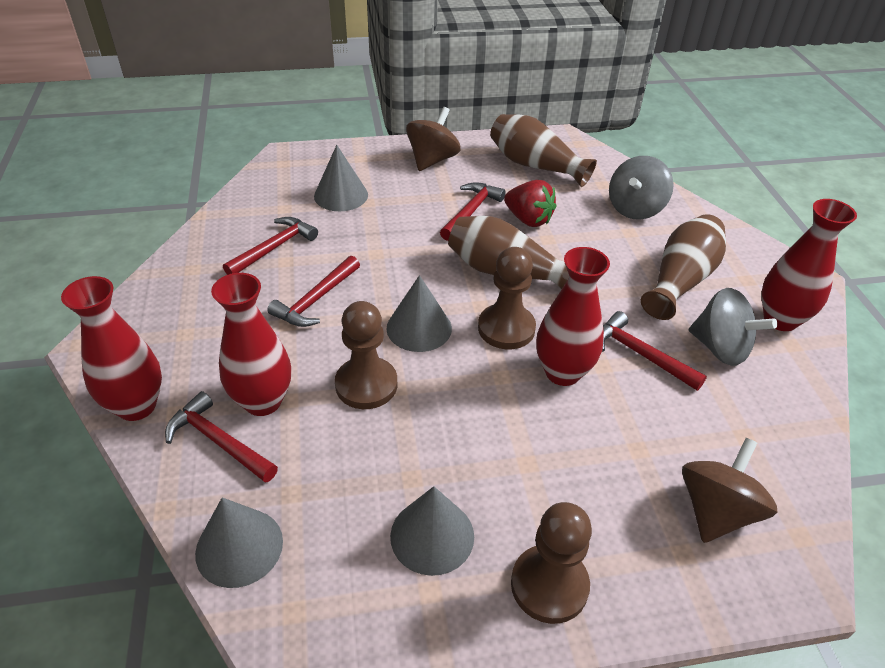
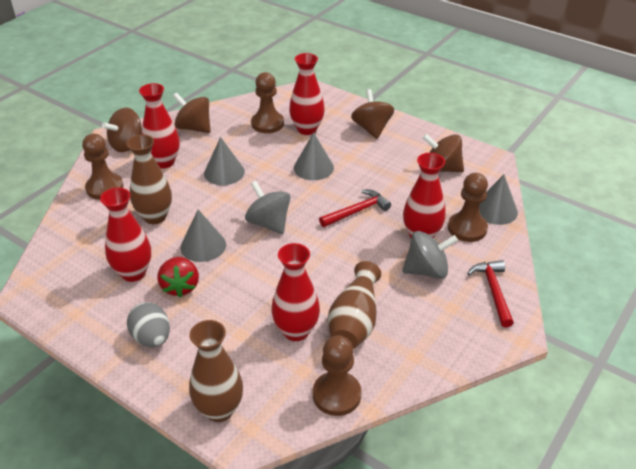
brown pawn: 3 -> 4
brown spinning top: 2 -> 4
grey egg: 0 -> 1
red hammer: 5 -> 2
red vase: 4 -> 5

